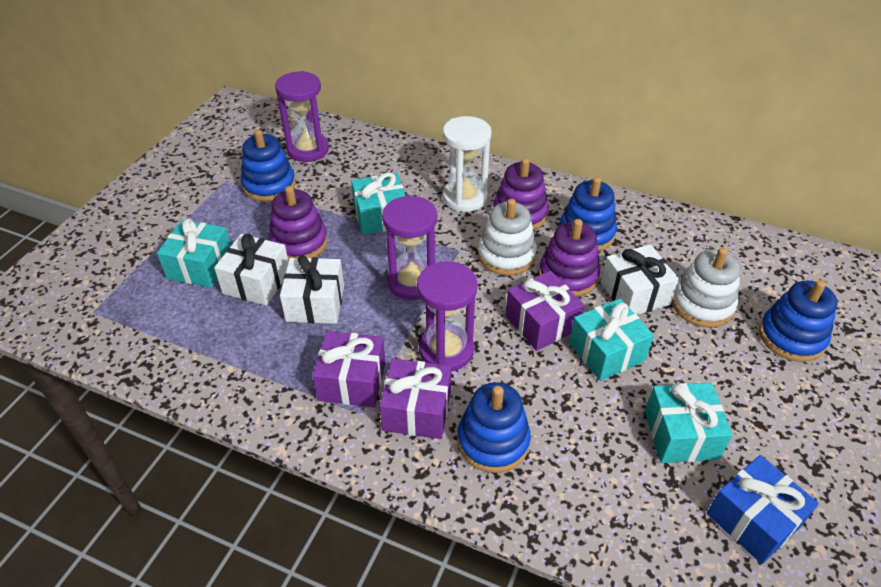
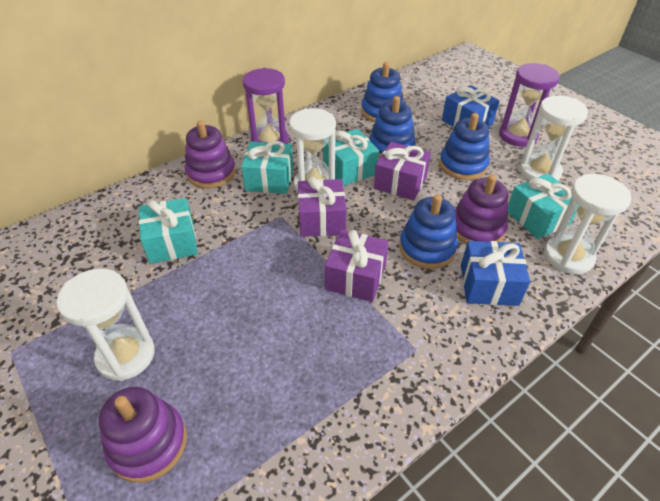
blue gift: 1 -> 2
purple hourglass: 3 -> 2
white gift: 3 -> 0
white hourglass: 1 -> 4
white stacking toy: 2 -> 0

